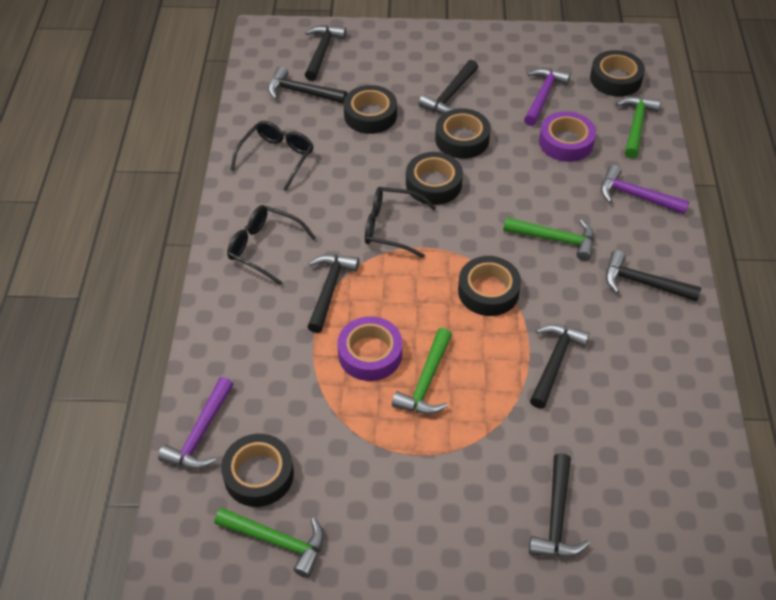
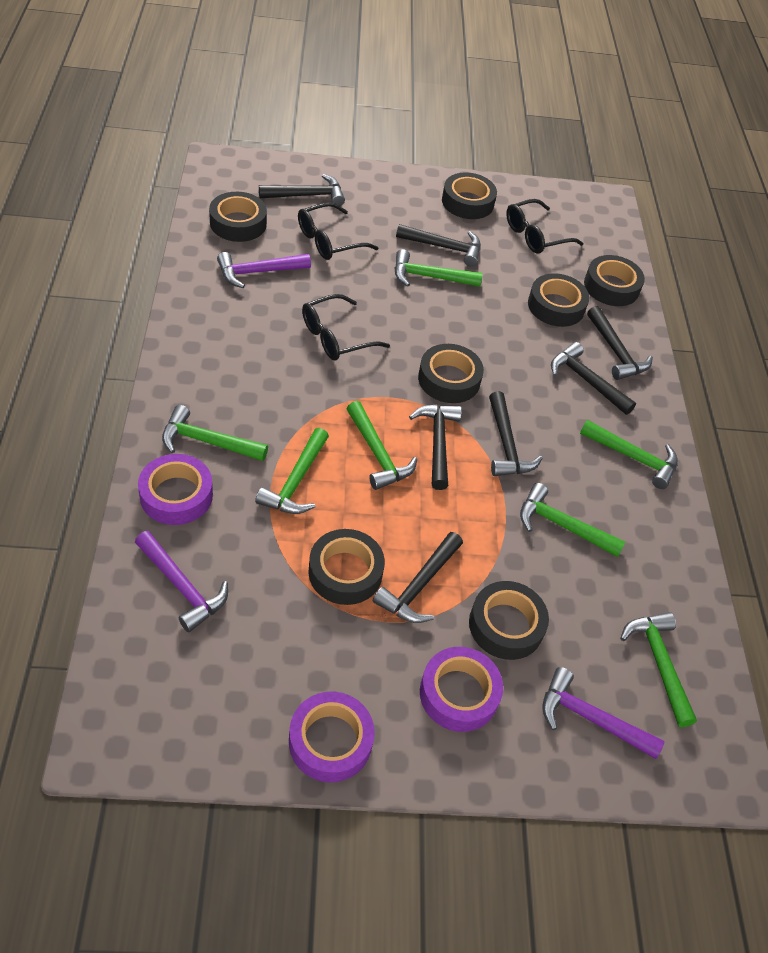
black tape: 6 -> 7
green hammer: 4 -> 7
purple tape: 2 -> 3

